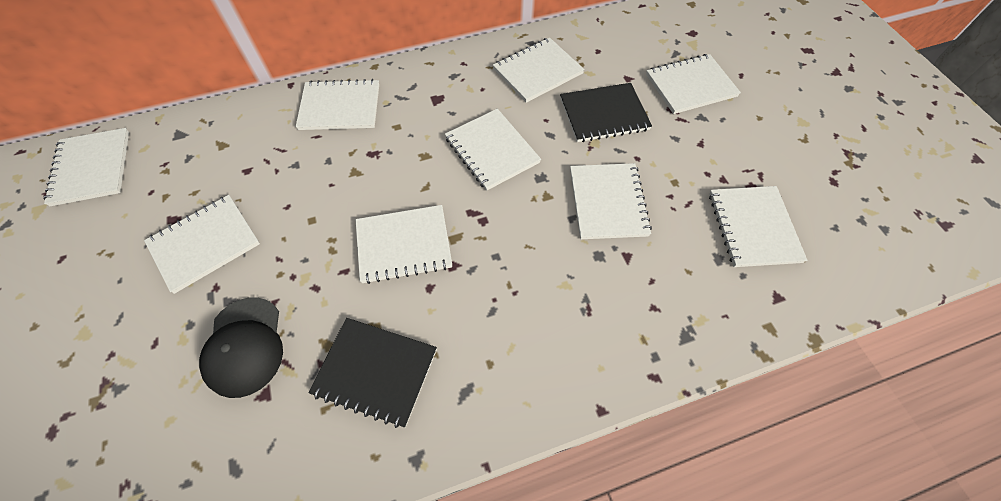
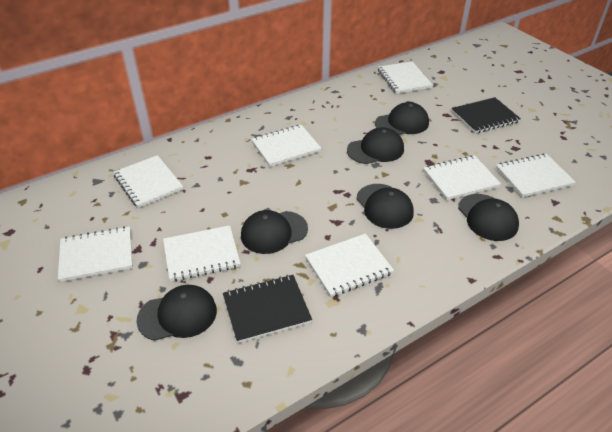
black cap: 1 -> 6
white notebook: 9 -> 8

